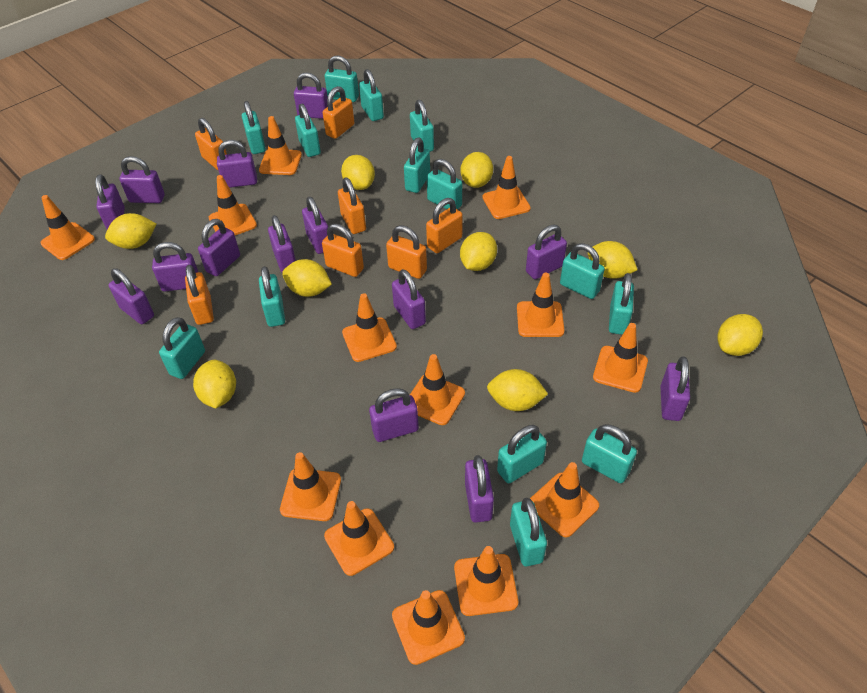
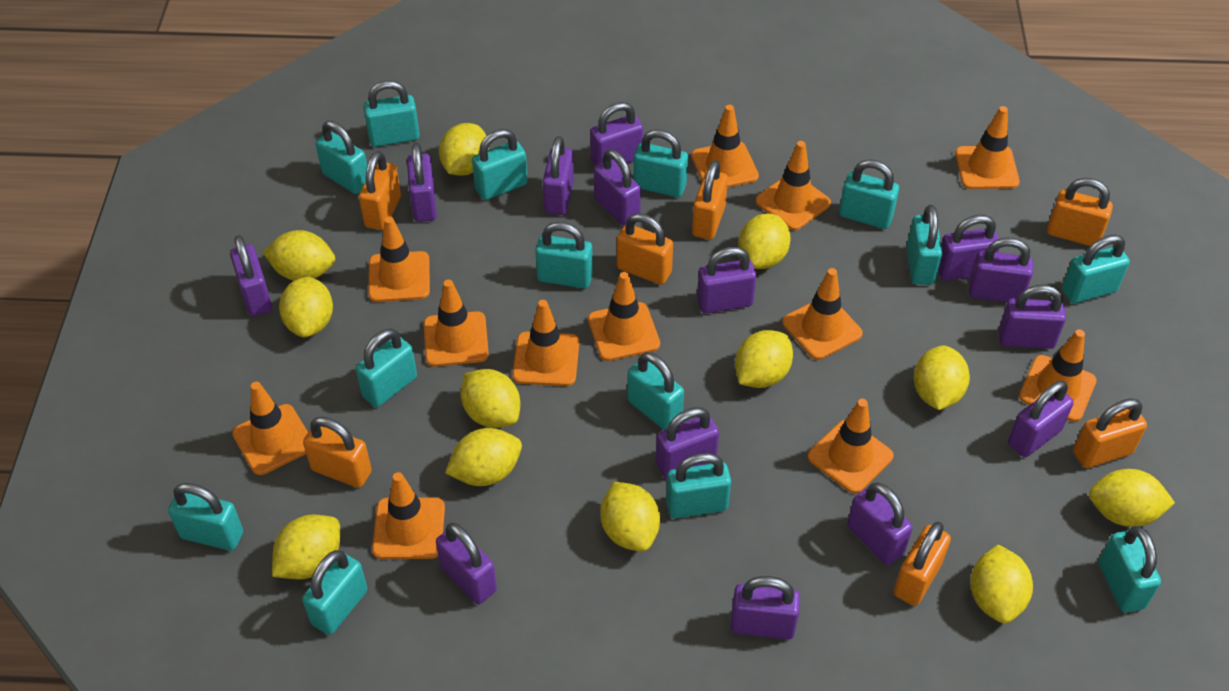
orange traffic cone: 13 -> 12
yellow lemon: 9 -> 12

